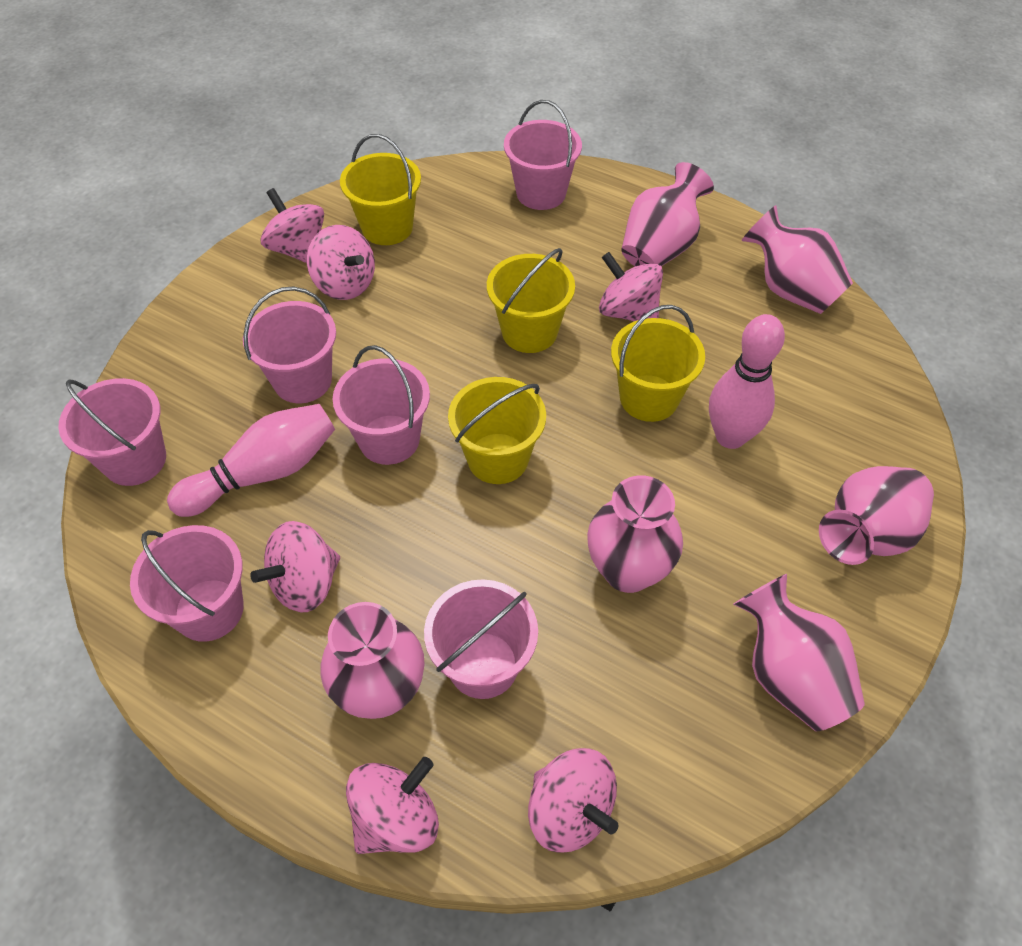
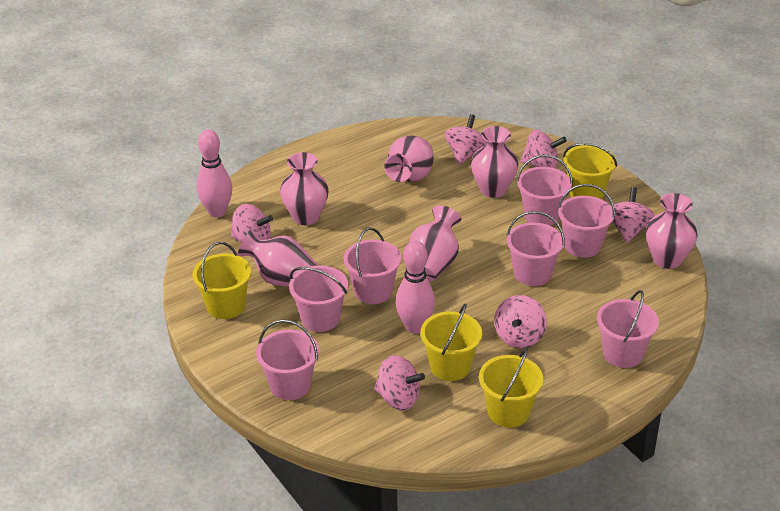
pink bucket: 6 -> 7

